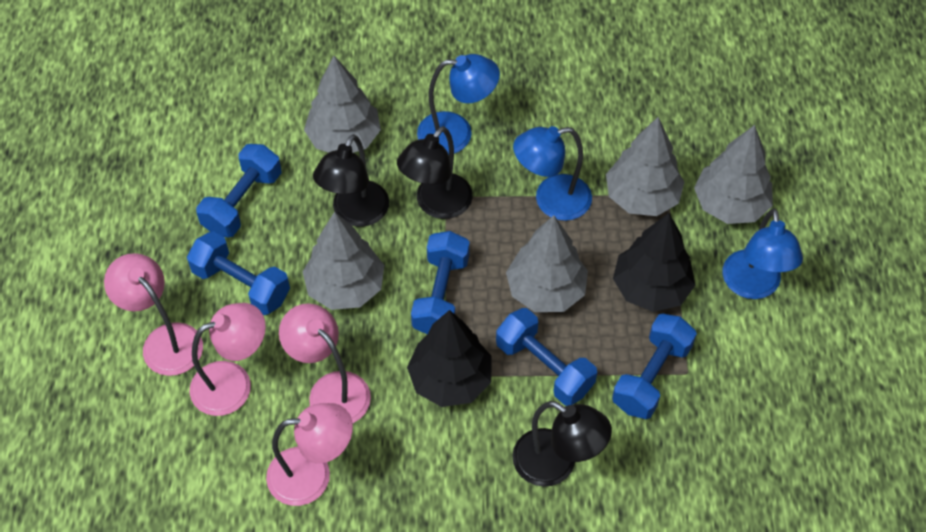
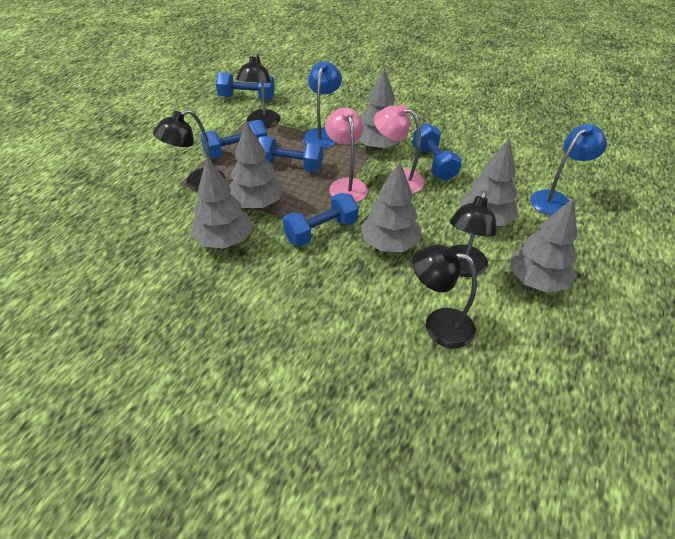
black lamp: 3 -> 4
black tree: 2 -> 0
blue lamp: 3 -> 2
grey tree: 5 -> 6
pink lamp: 4 -> 2

